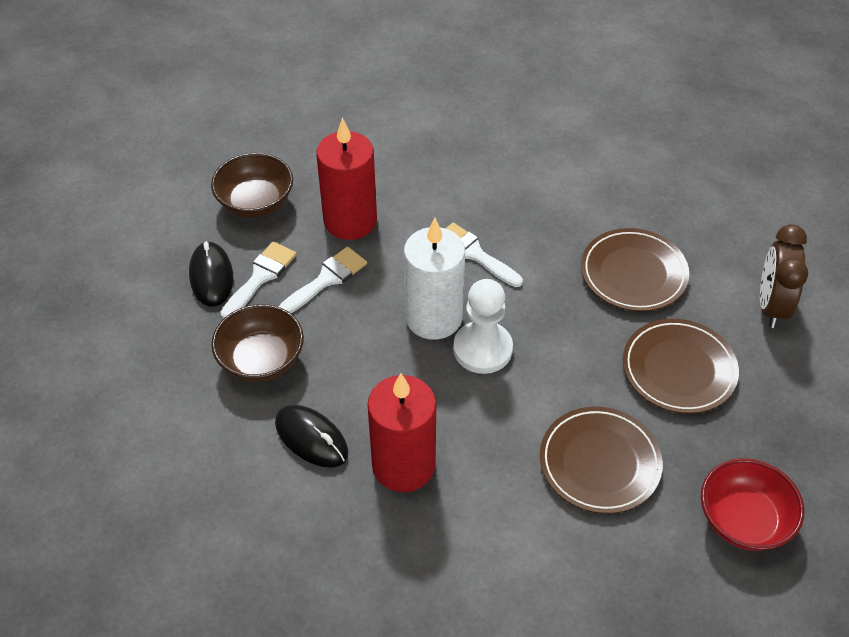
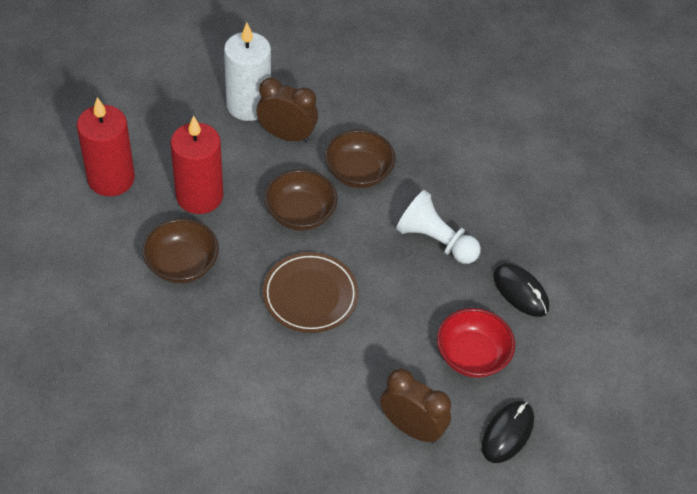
brown bowl: 2 -> 3
brown clock: 1 -> 2
brown plate: 3 -> 1
white brush: 3 -> 0

